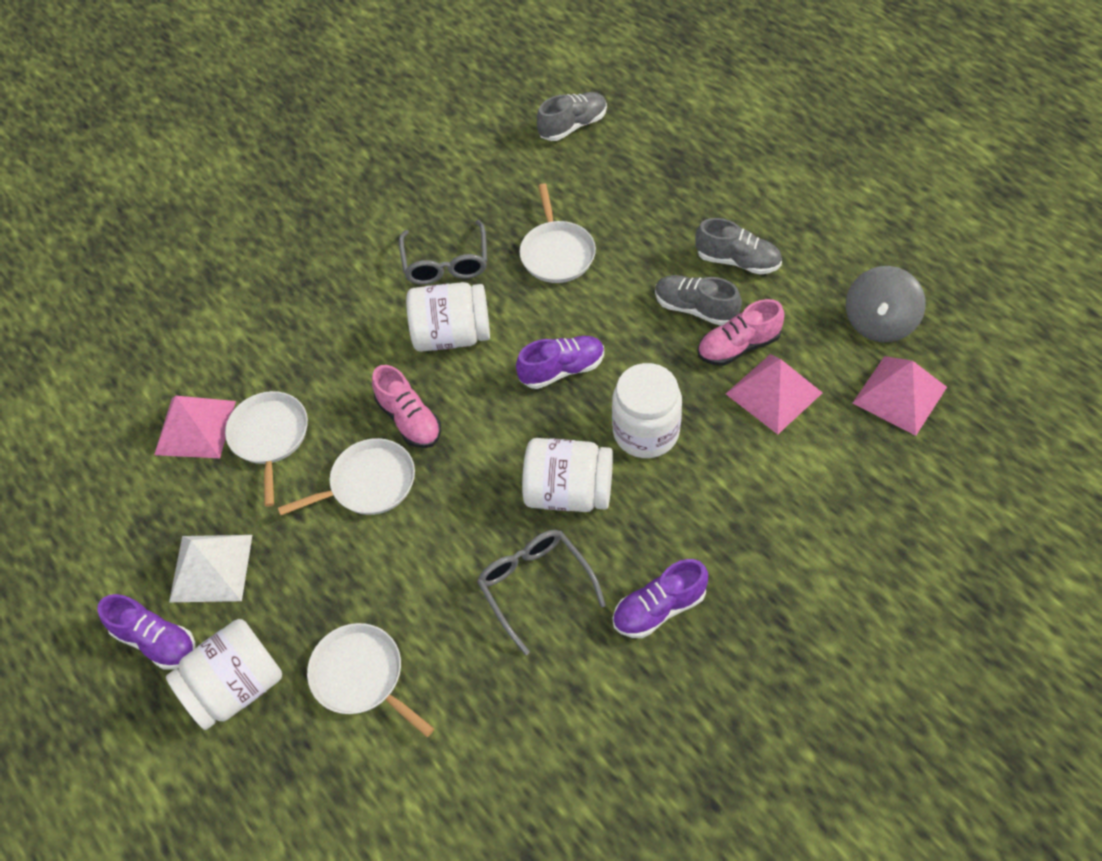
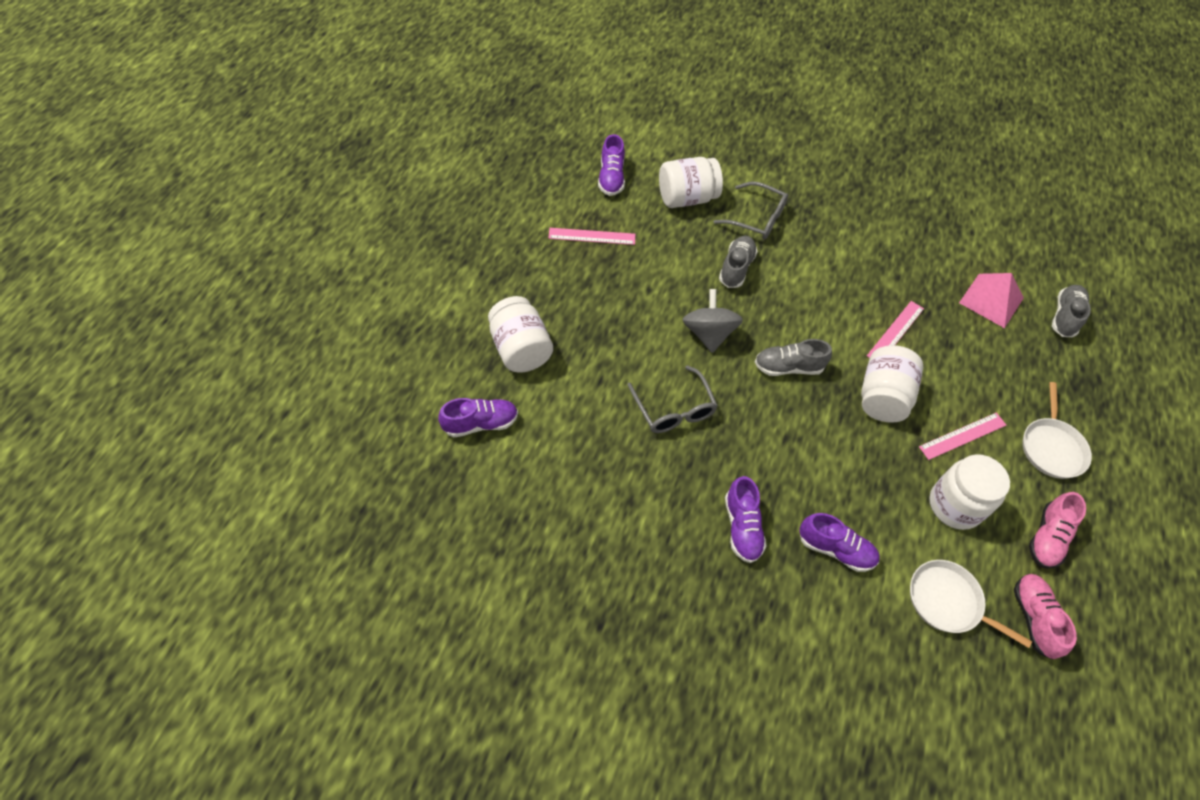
pink pyramid: 3 -> 1
pink ruler: 0 -> 3
purple shoe: 3 -> 4
white pan: 4 -> 2
white pyramid: 1 -> 0

